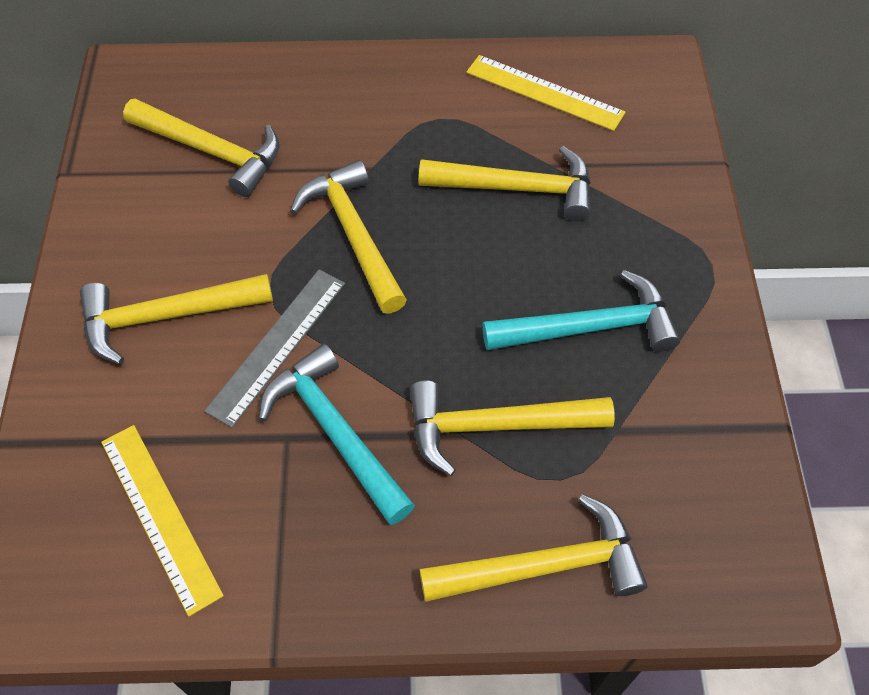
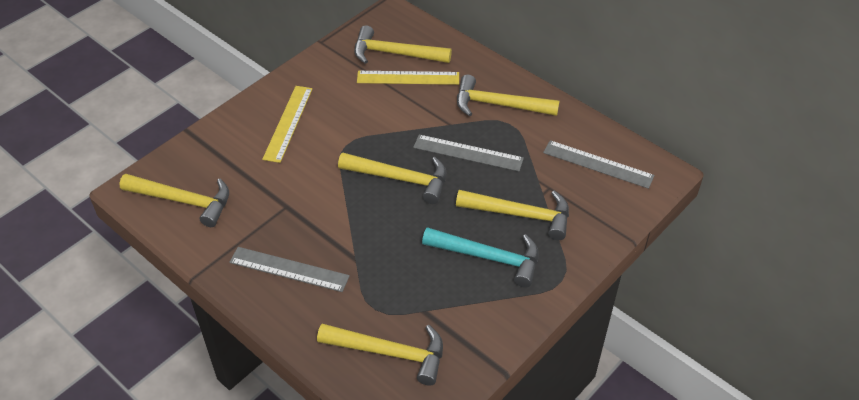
grey ruler: 1 -> 3
turquoise hammer: 2 -> 1

